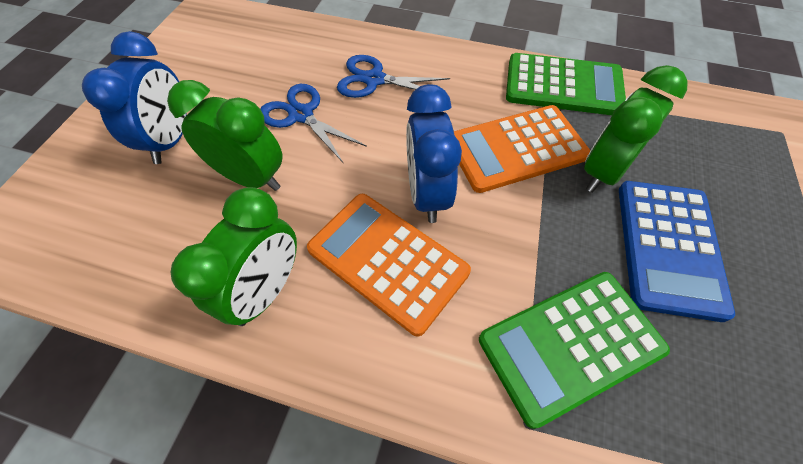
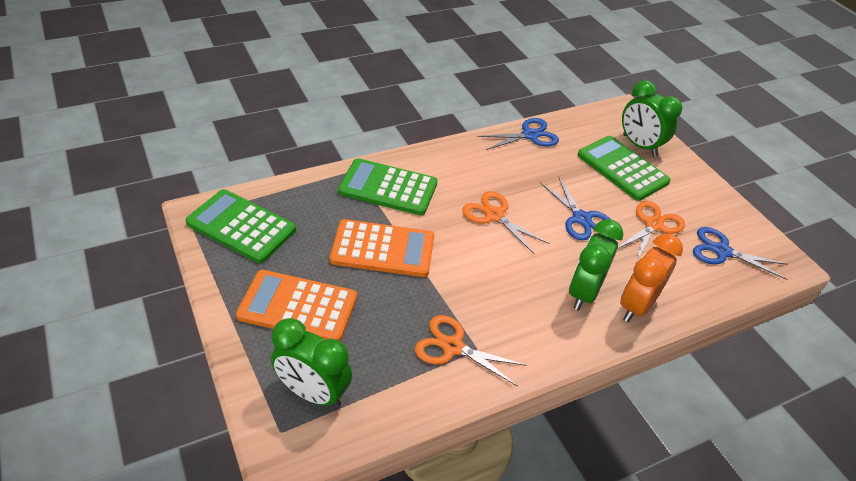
blue calculator: 1 -> 0
blue clock: 2 -> 0
blue scissors: 2 -> 3
green calculator: 2 -> 3
orange clock: 0 -> 1
orange scissors: 0 -> 3

